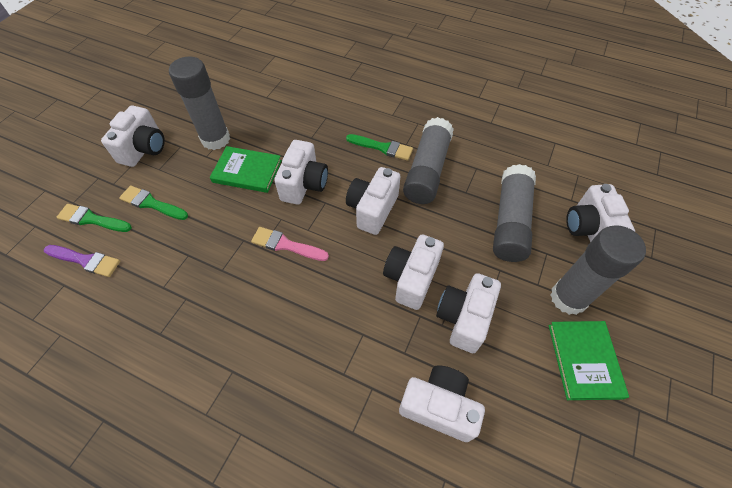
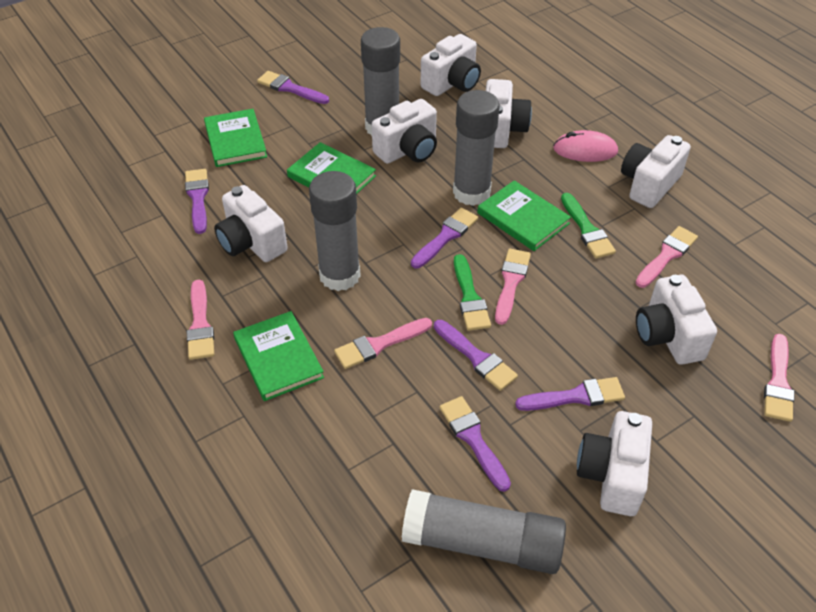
green book: 2 -> 4
green brush: 3 -> 2
pink brush: 1 -> 5
pink mouse: 0 -> 1
purple brush: 1 -> 6

